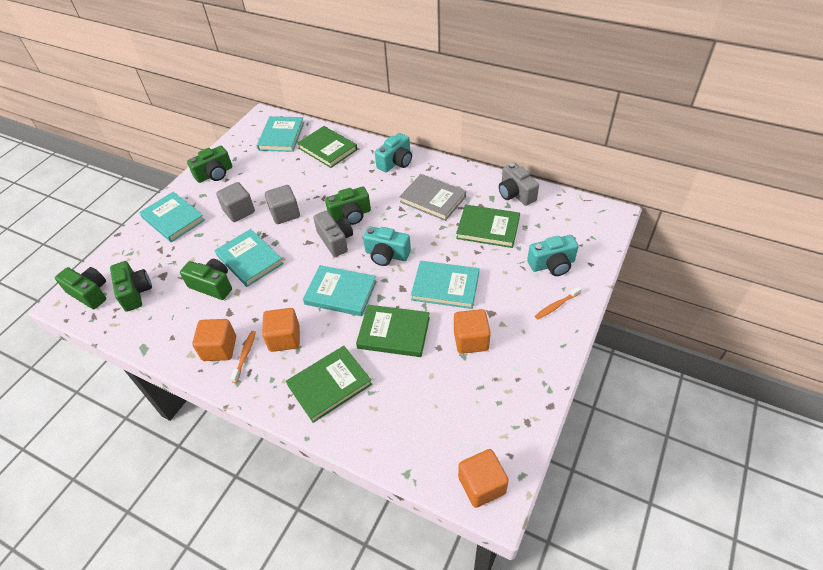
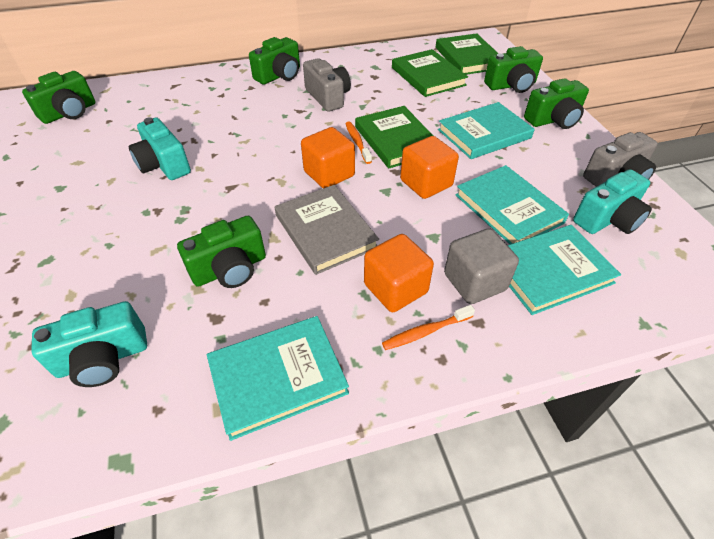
green book: 4 -> 3
grey cube: 2 -> 1
orange cube: 4 -> 3
turquoise book: 5 -> 4

